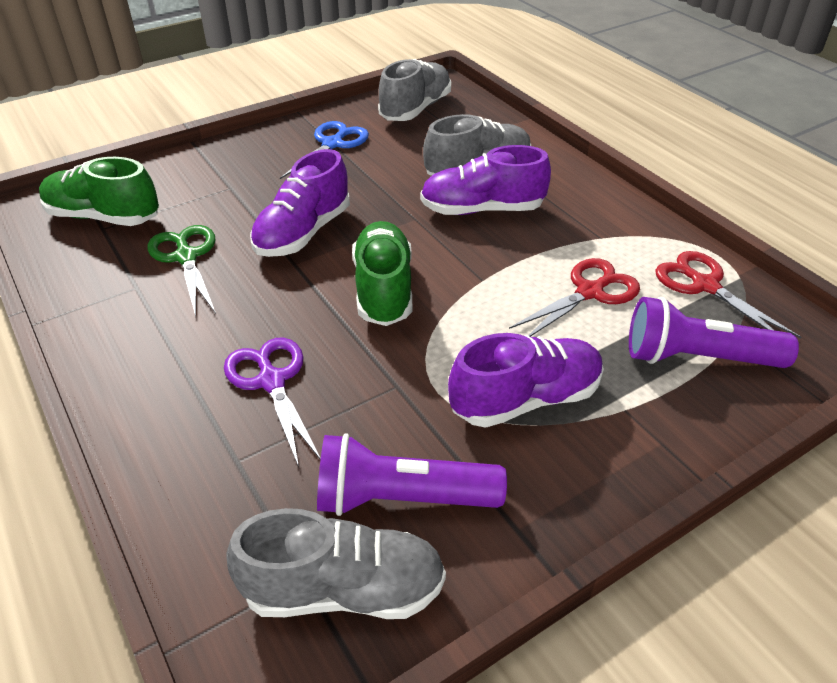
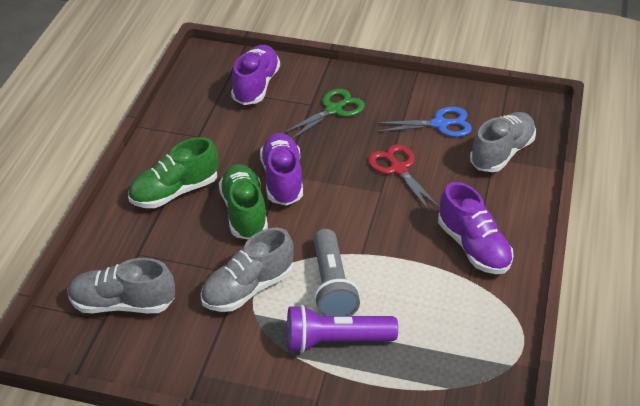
grey flashlight: 0 -> 1
purple flashlight: 2 -> 1
purple scissors: 1 -> 0
red scissors: 2 -> 1

